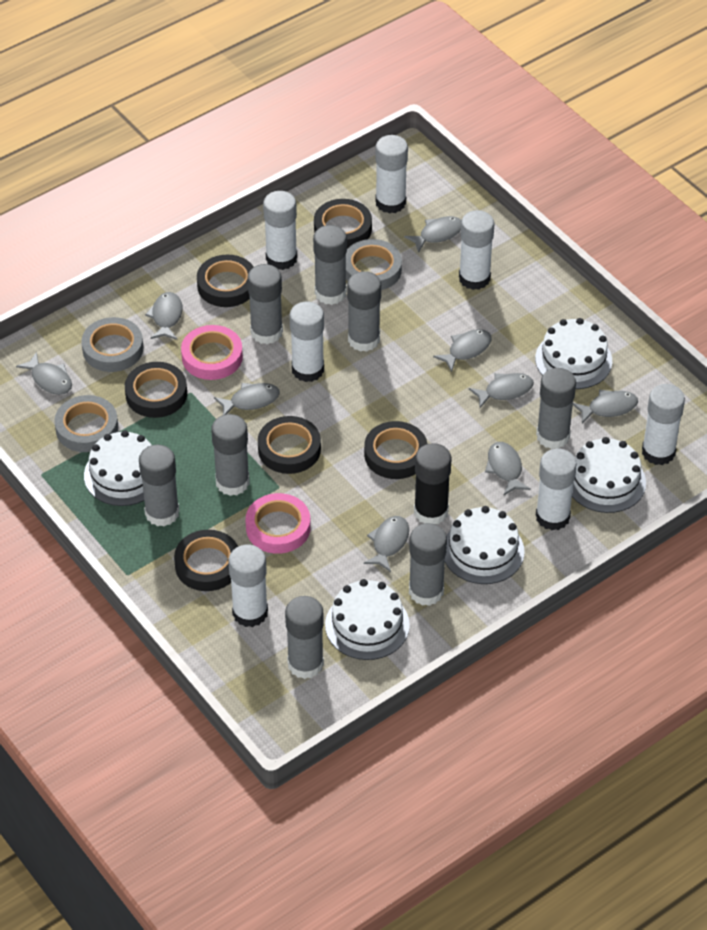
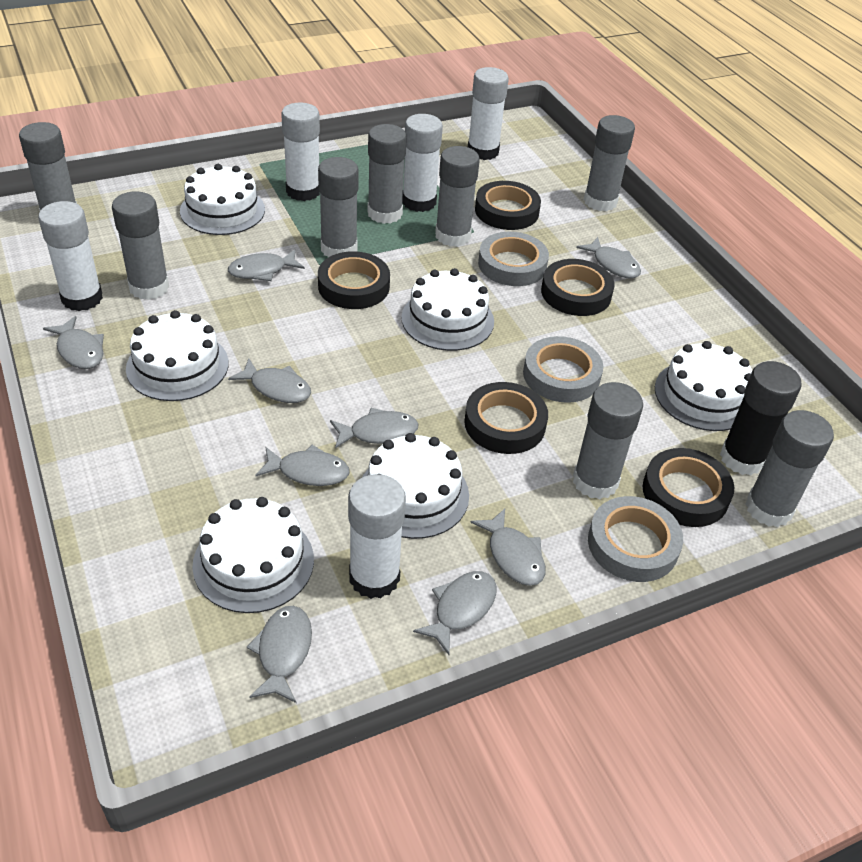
black tape: 6 -> 5
pink tape: 2 -> 0
white cake: 5 -> 6
white glue stick: 7 -> 5

